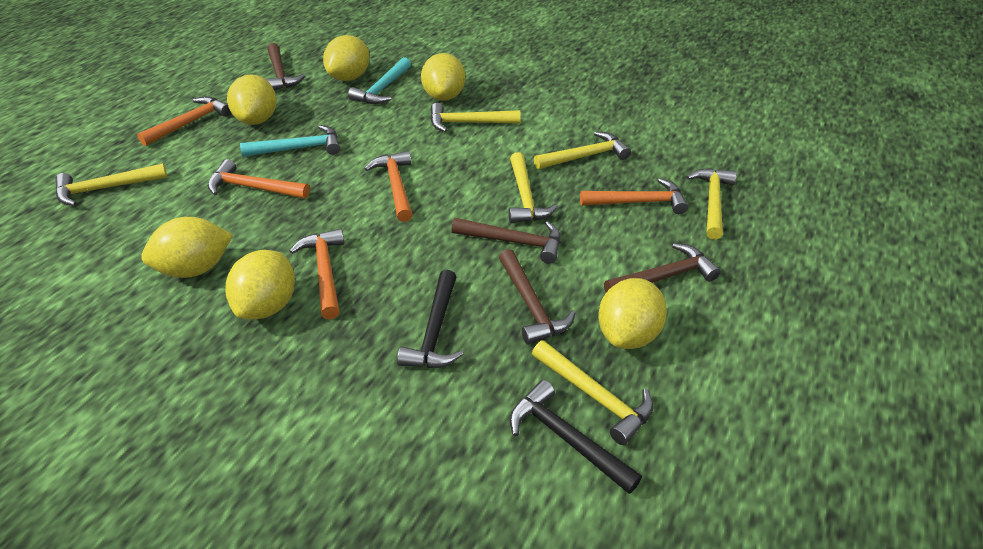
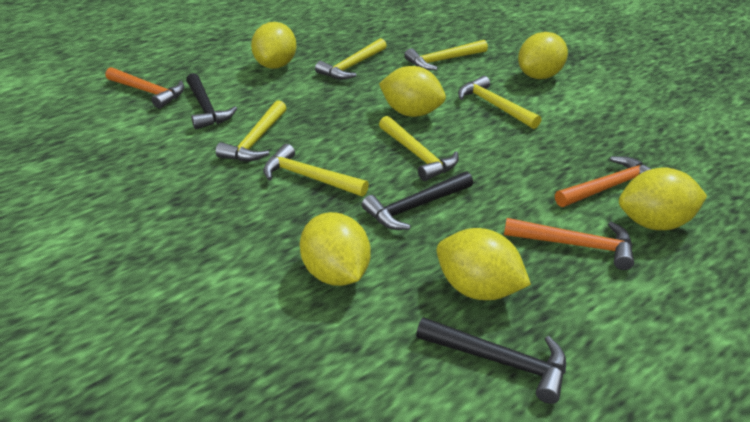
black hammer: 2 -> 3
brown hammer: 4 -> 0
orange hammer: 5 -> 3
turquoise hammer: 2 -> 0

